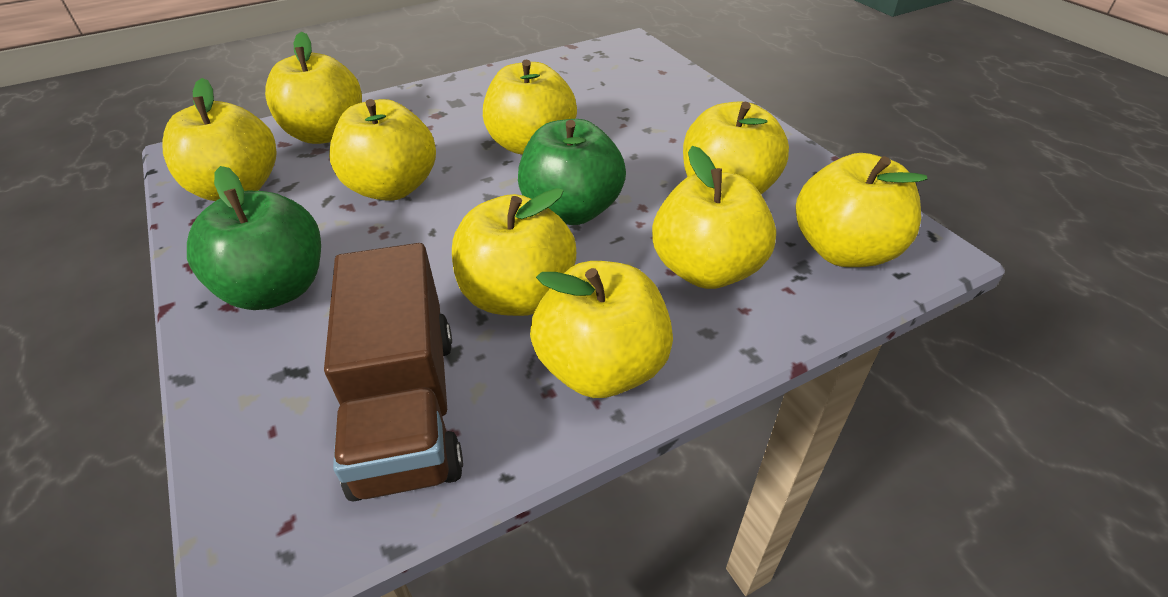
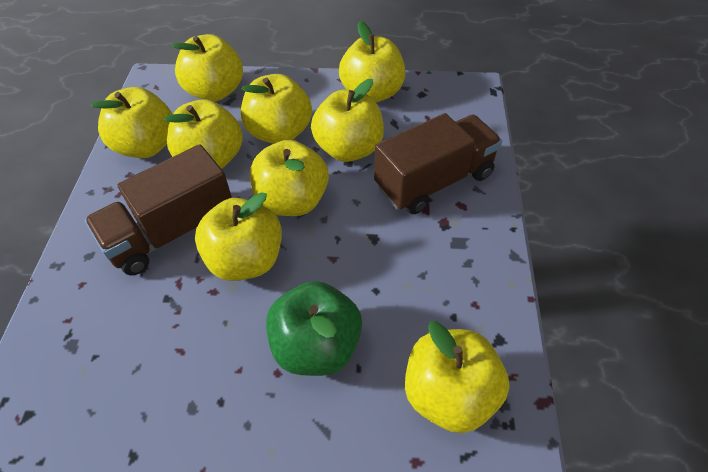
brown truck: 1 -> 2
green apple: 2 -> 1

